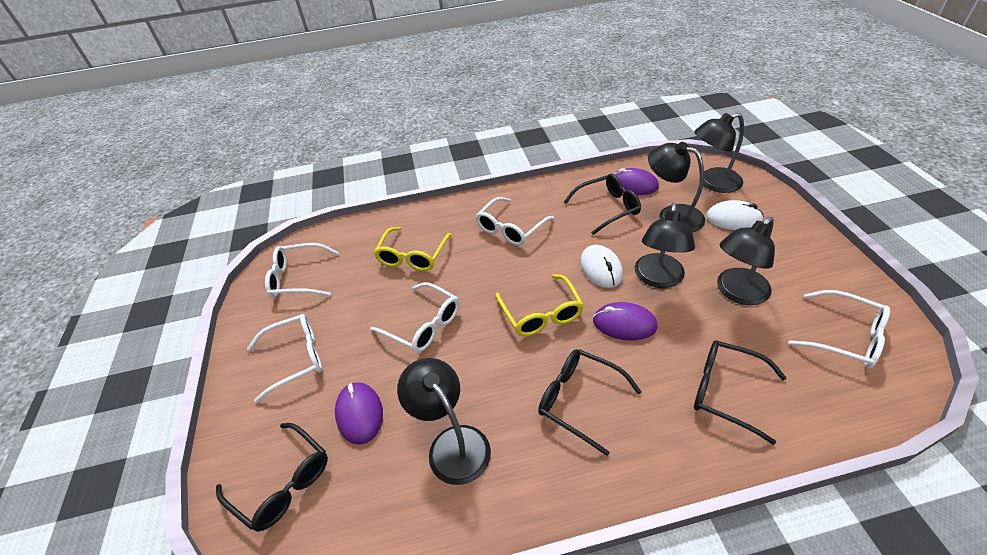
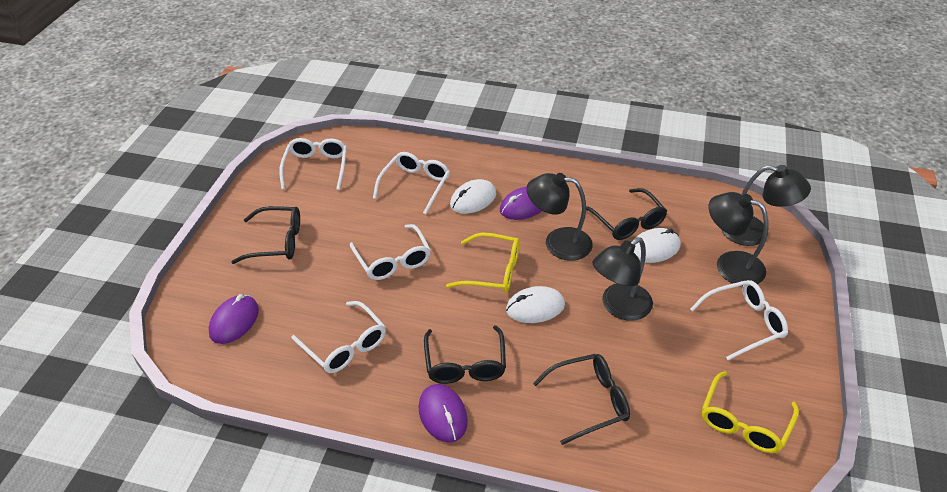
black lamp: 5 -> 4
white mouse: 2 -> 3

